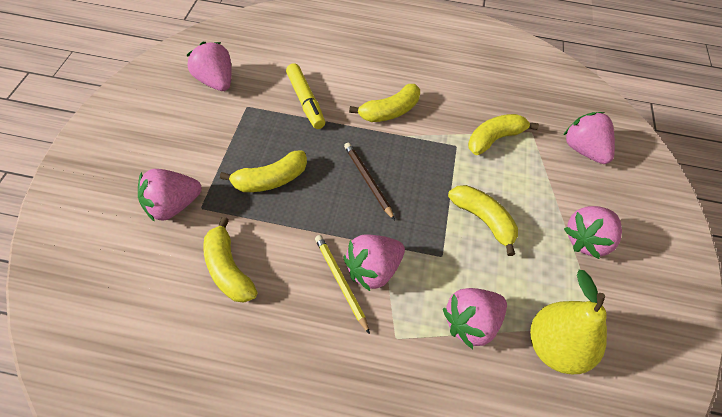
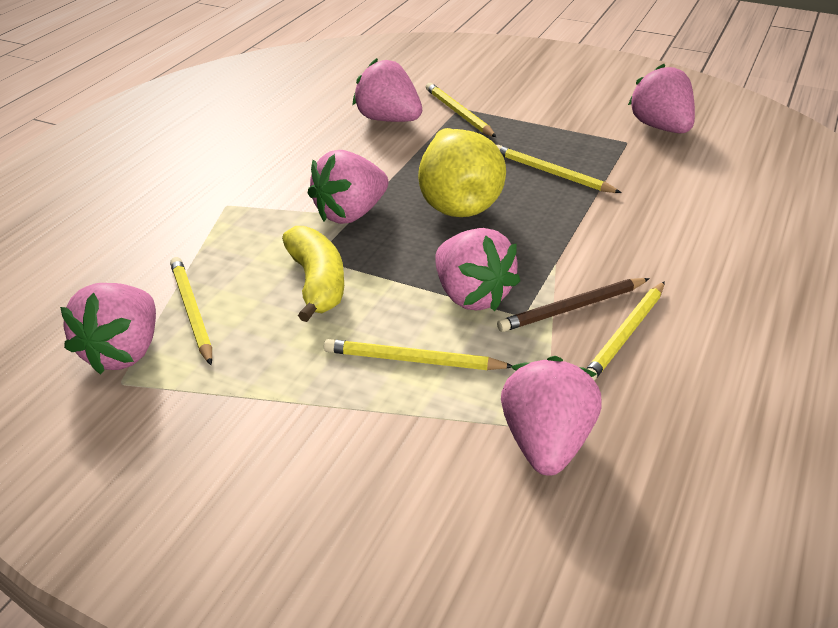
yellow banana: 5 -> 1
yellow marker: 1 -> 0
yellow pencil: 1 -> 5

